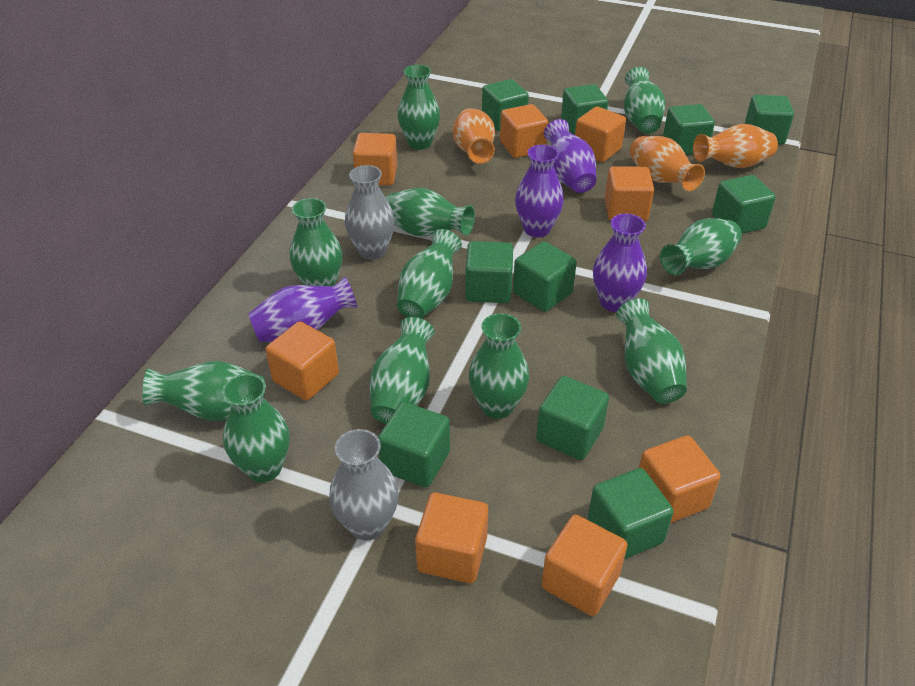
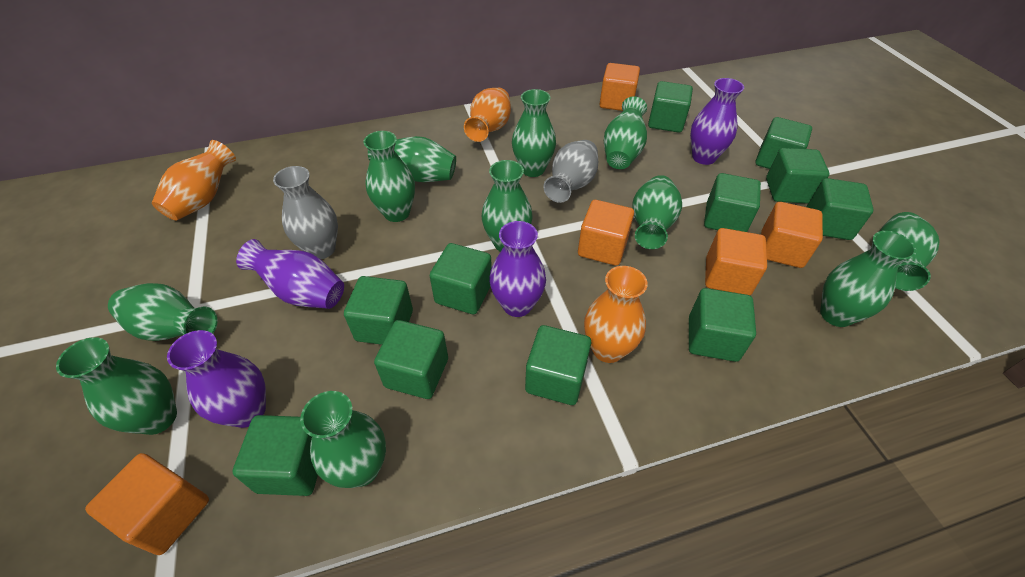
green cube: 10 -> 11
orange cube: 8 -> 5

